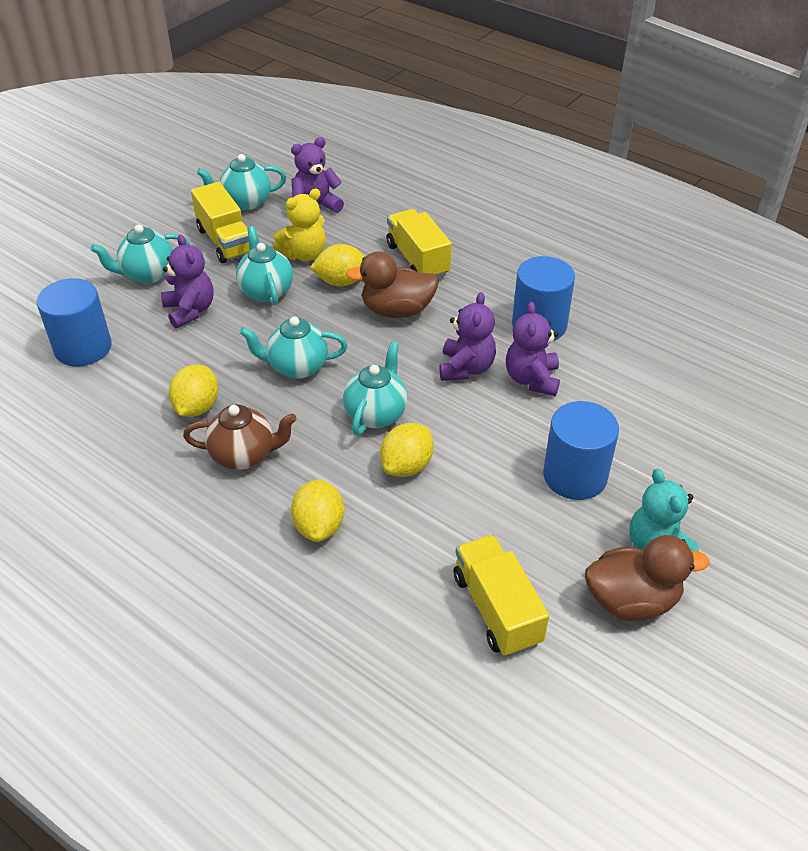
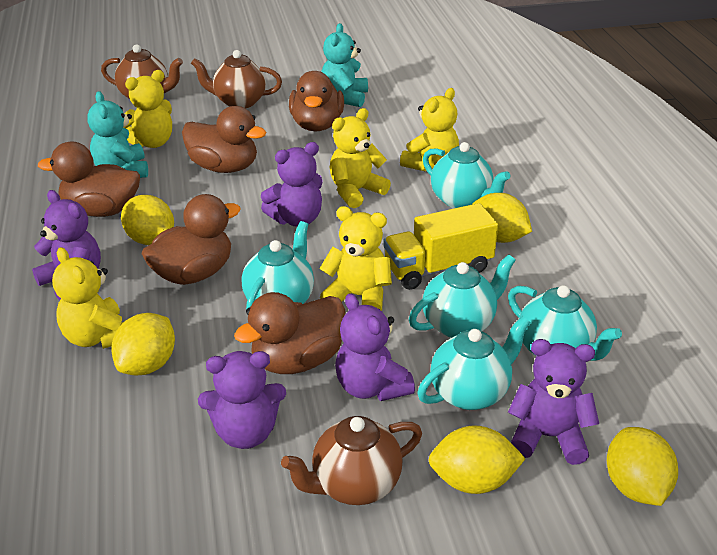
blue cylinder: 3 -> 0
brown duck: 2 -> 5
brown teapot: 1 -> 3
purple teddy bear: 4 -> 5
turquoise teddy bear: 1 -> 2
yellow lemon: 4 -> 5
yellow teddy bear: 1 -> 5
yellow truck: 3 -> 1

